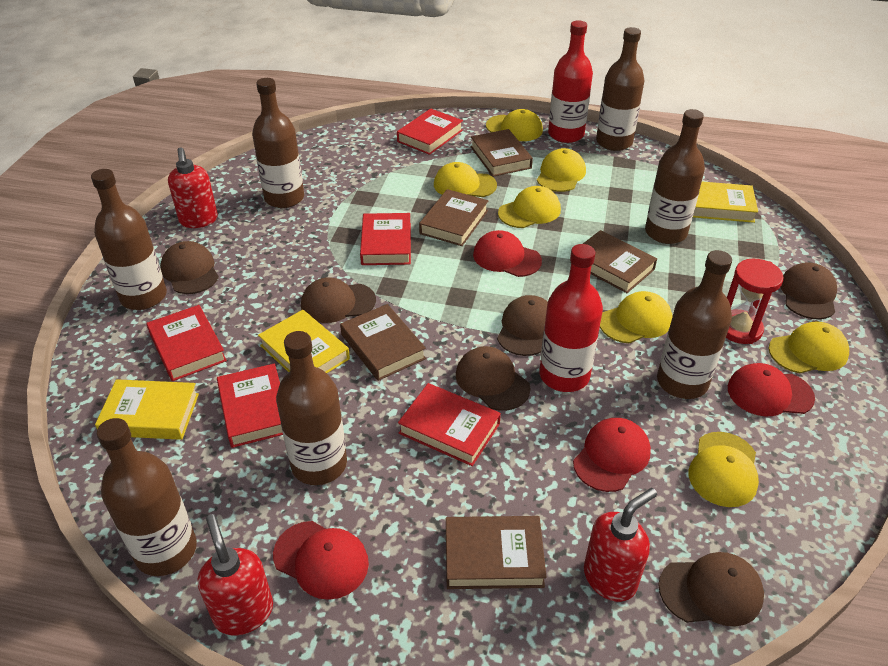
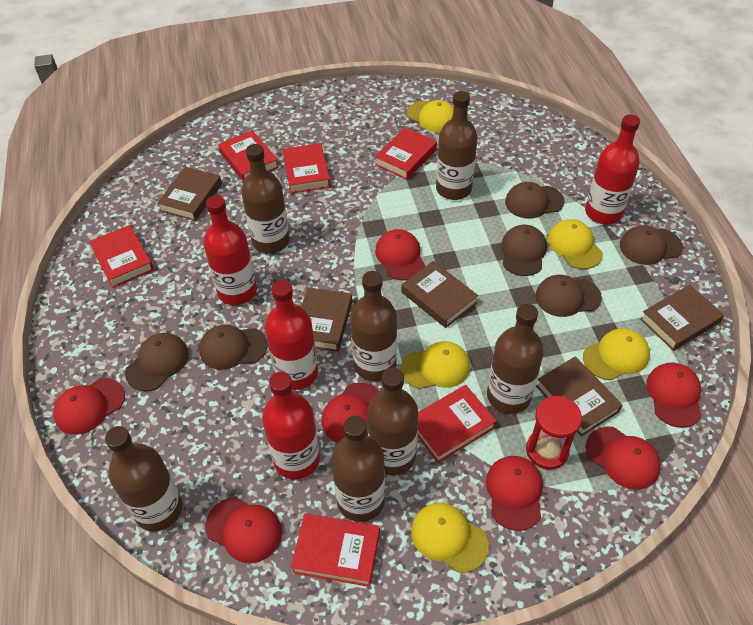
red book: 5 -> 6
red bottle: 2 -> 4
red cap: 4 -> 7
red soap dispenser: 3 -> 0
yellow book: 3 -> 0
yellow cap: 7 -> 5

